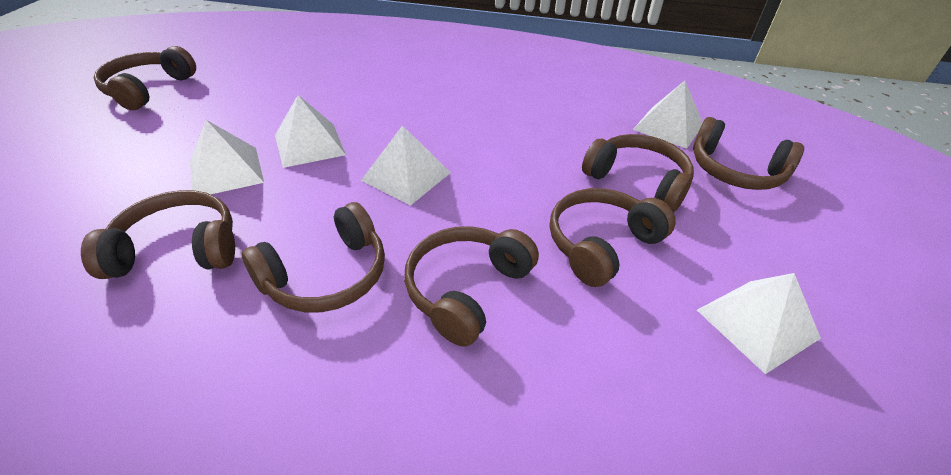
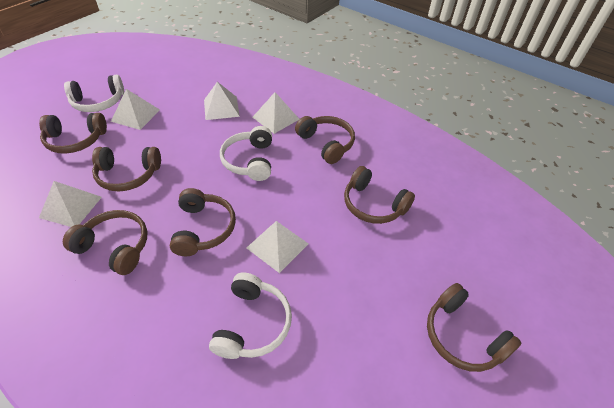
white headphones: 0 -> 3

